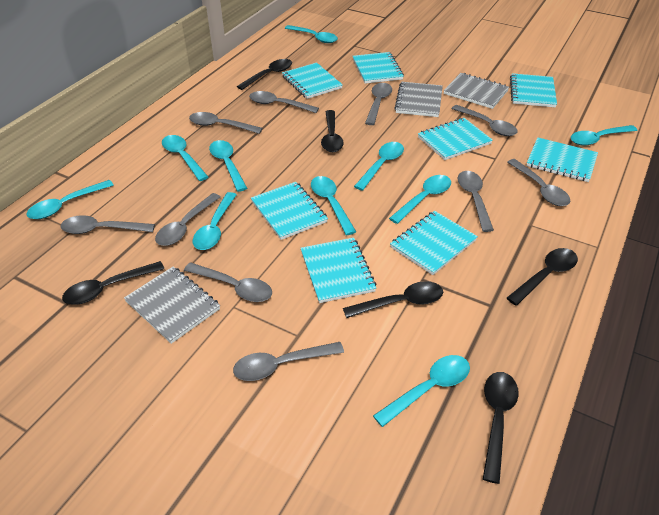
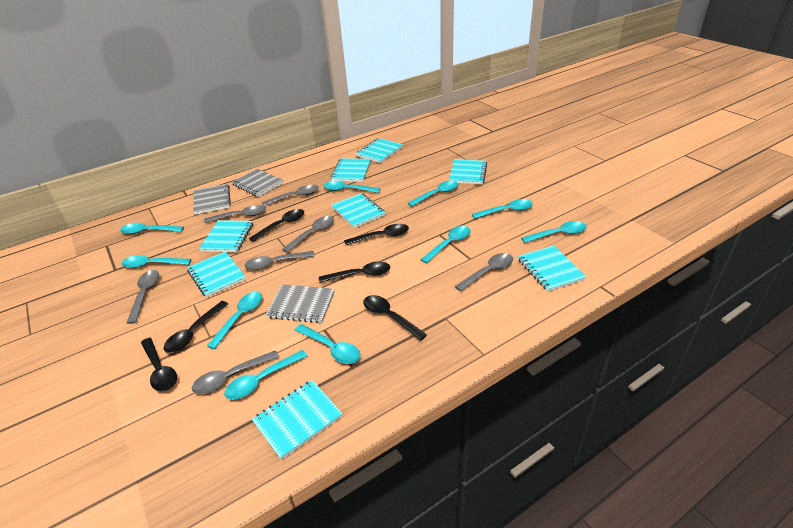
grey spoon: 10 -> 7

